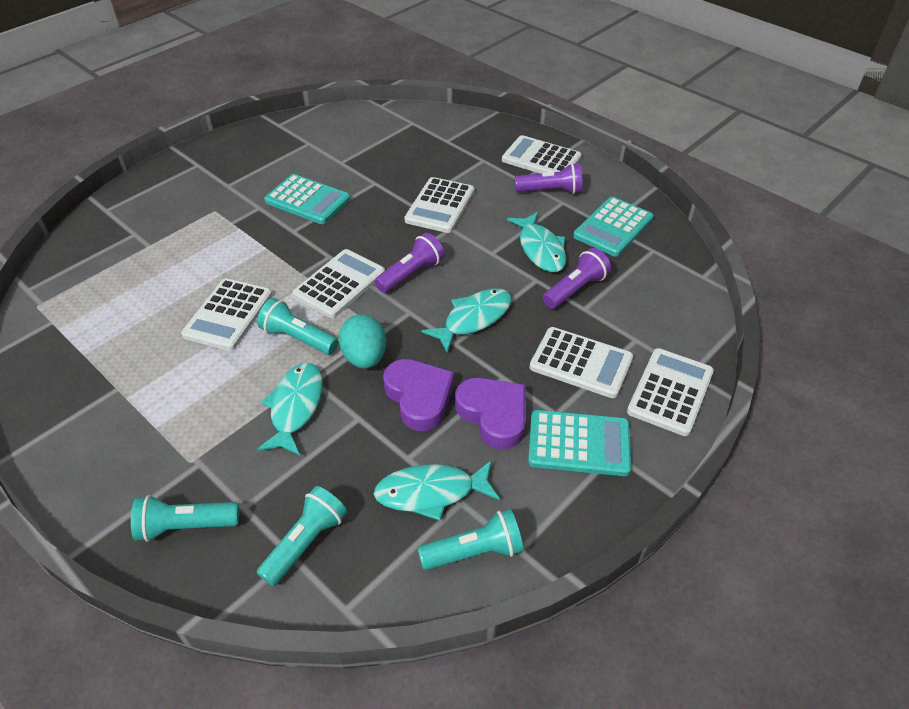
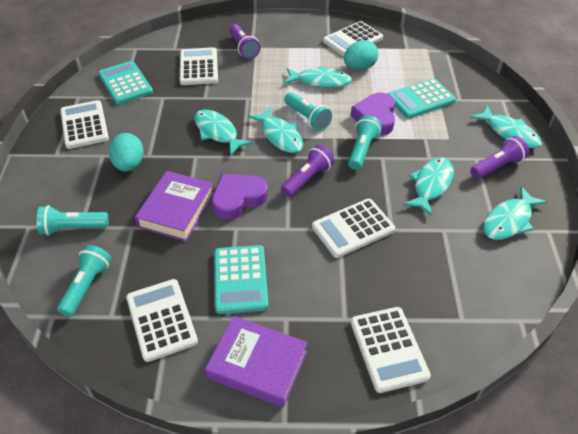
purple book: 0 -> 2
turquoise egg: 1 -> 2
turquoise fish: 4 -> 6

